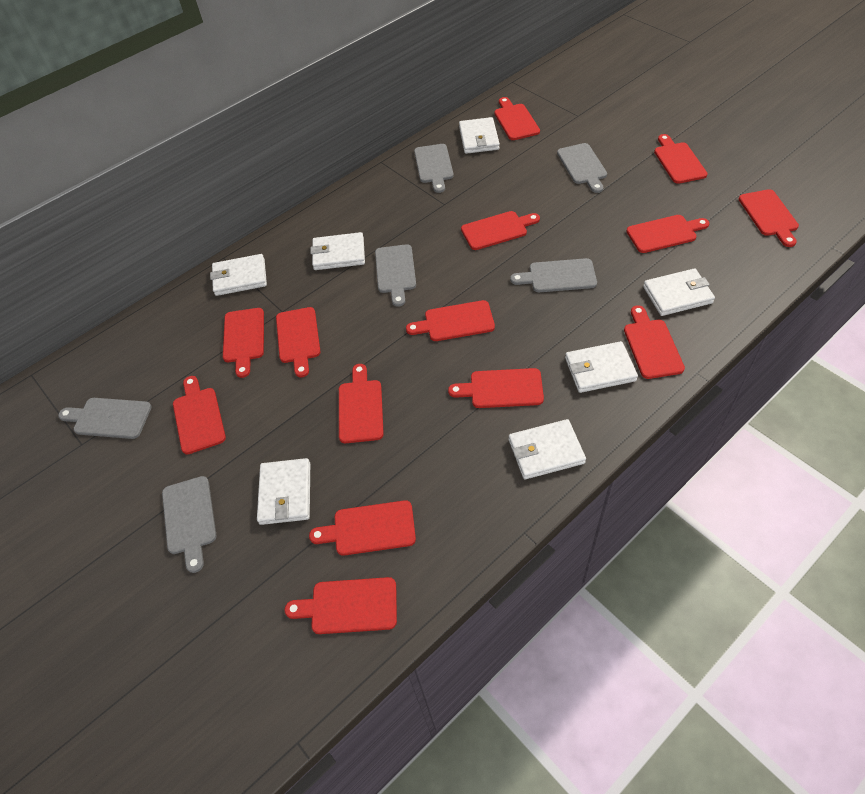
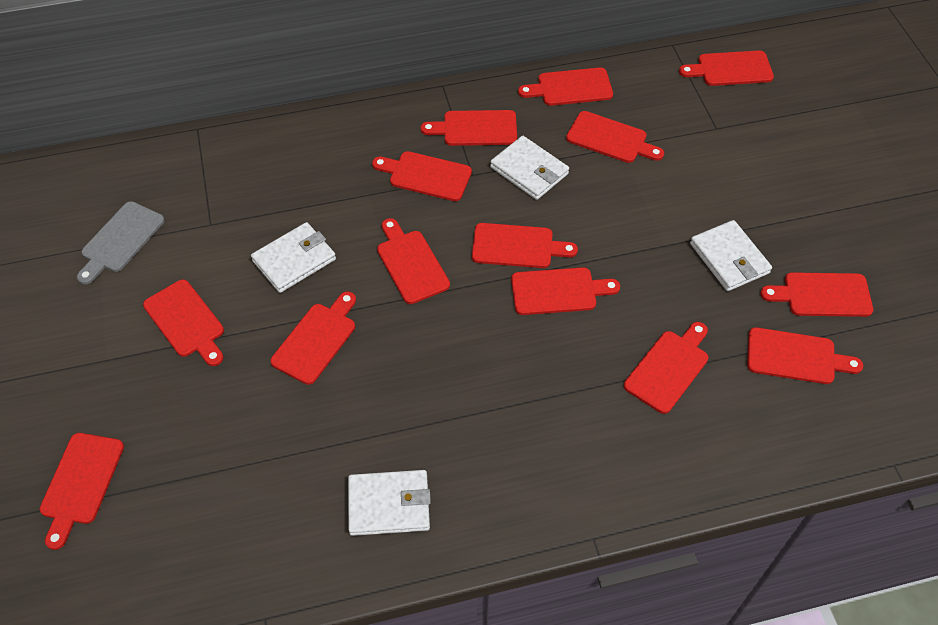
grey cutting board: 6 -> 1
white wallet: 7 -> 4

